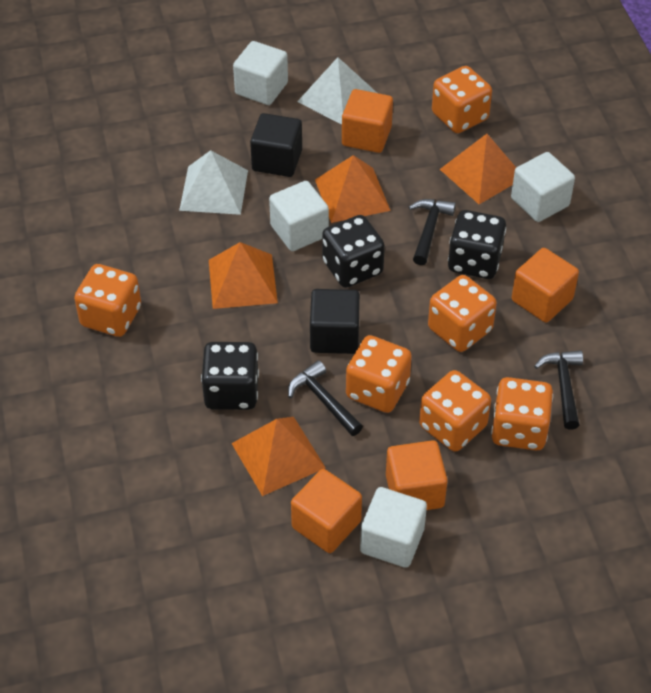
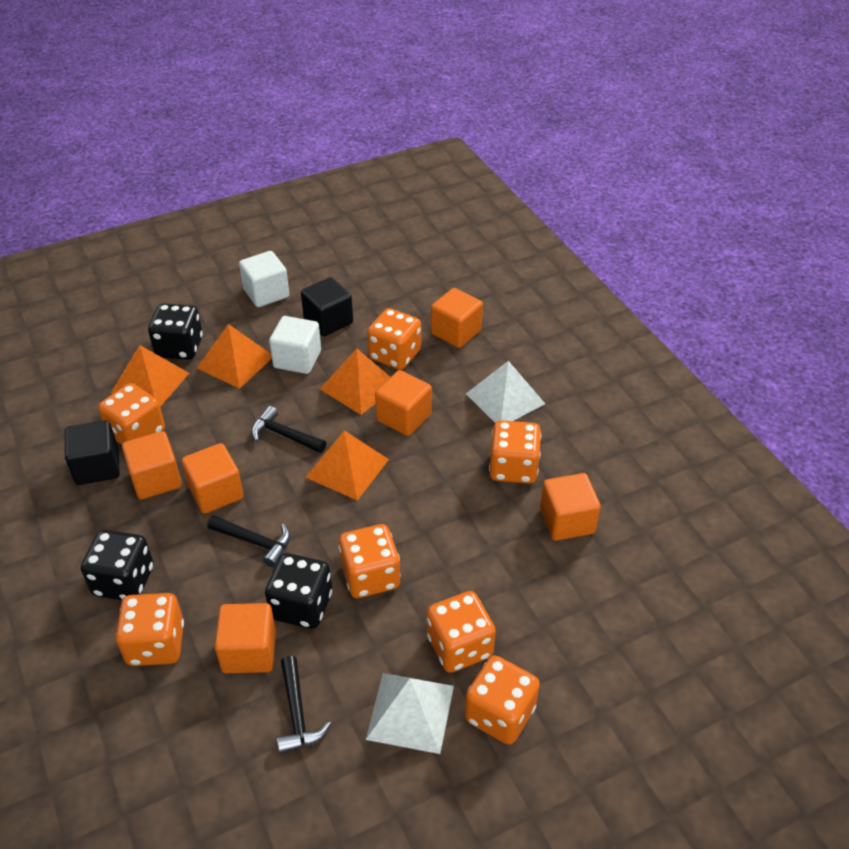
orange cube: 4 -> 6
orange dice: 6 -> 7
white cube: 4 -> 2

